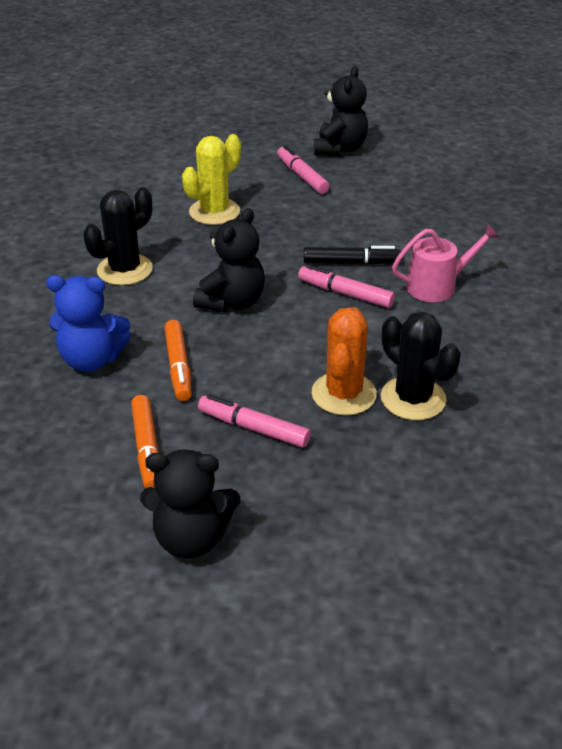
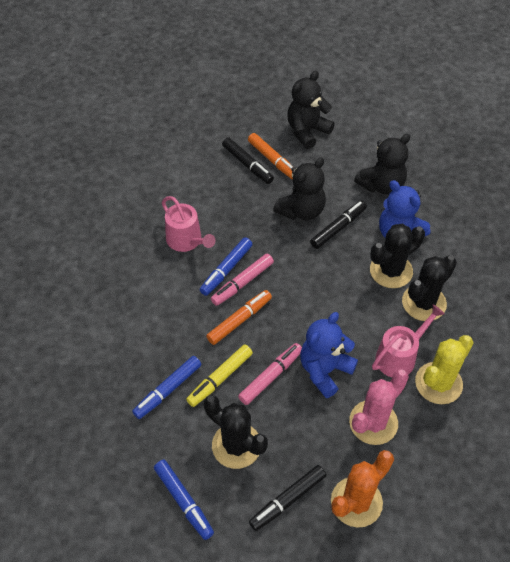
black cactus: 2 -> 3
black marker: 1 -> 3
blue marker: 0 -> 3
blue teddy bear: 1 -> 2
pink cactus: 0 -> 1
pink marker: 3 -> 2
pink watering can: 1 -> 2
yellow marker: 0 -> 1

